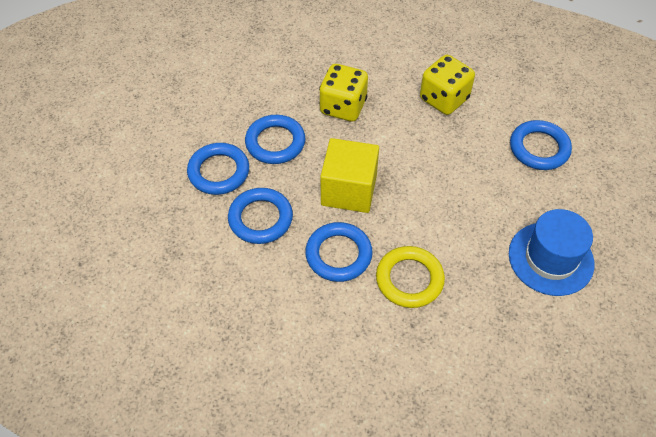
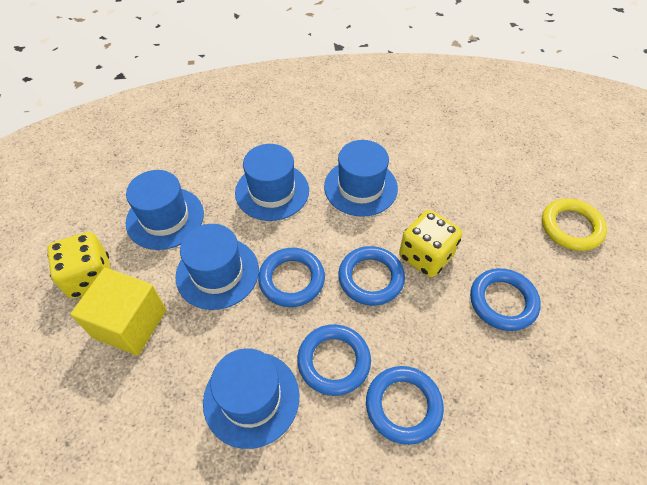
blue hat: 1 -> 5

